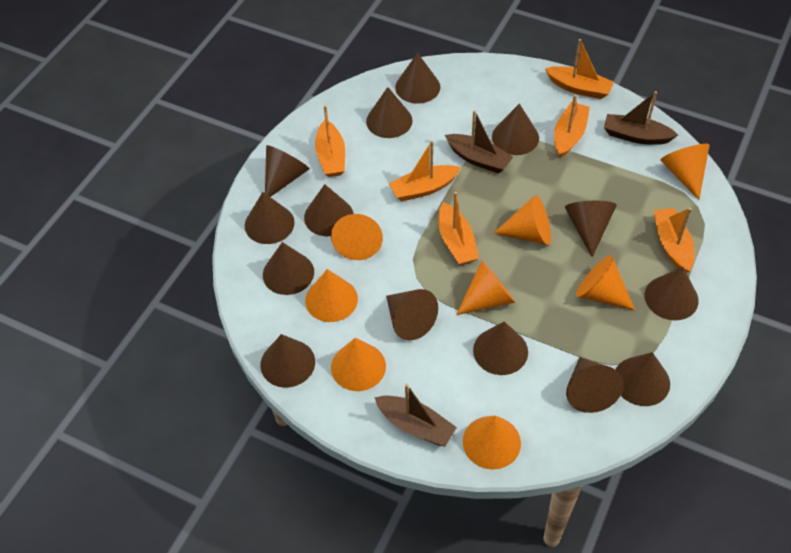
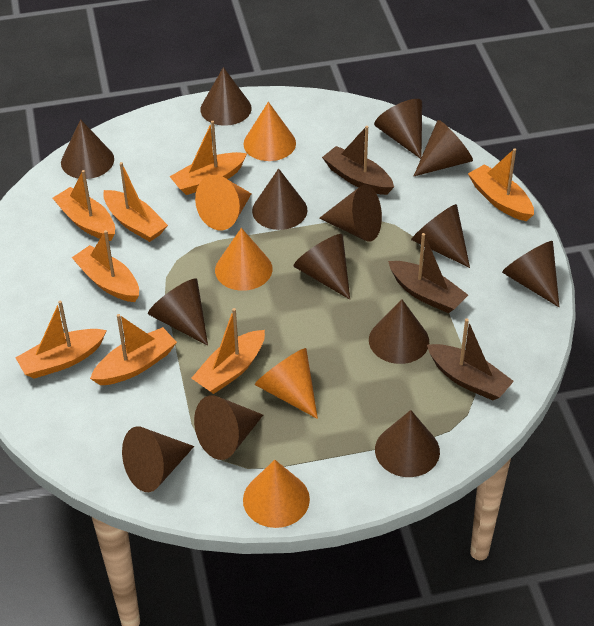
orange boat: 6 -> 8
orange cone: 8 -> 5

